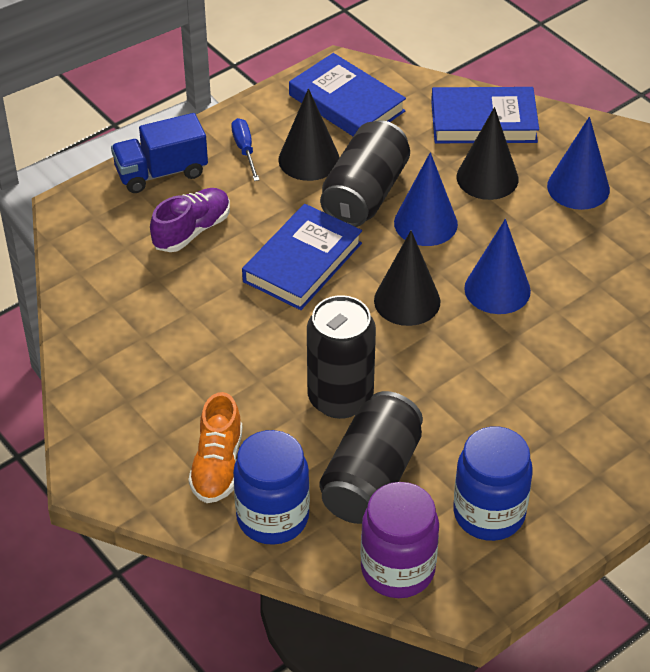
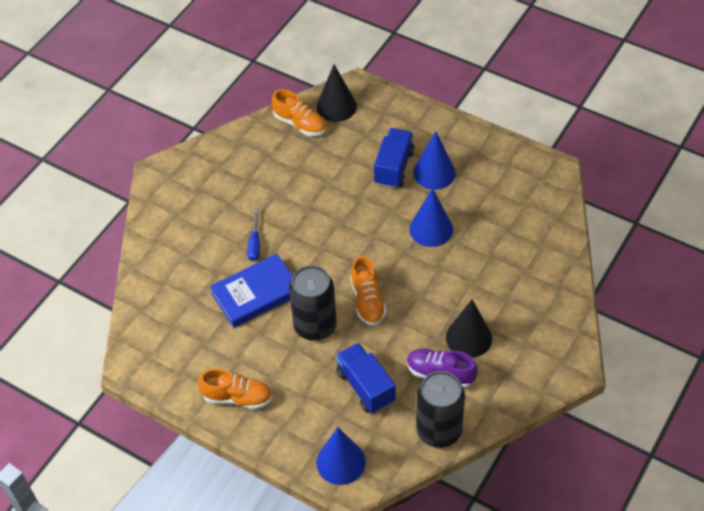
black can: 3 -> 2
black cone: 3 -> 2
blue book: 3 -> 1
blue jar: 2 -> 0
blue truck: 1 -> 2
orange shoe: 1 -> 3
purple jar: 1 -> 0

